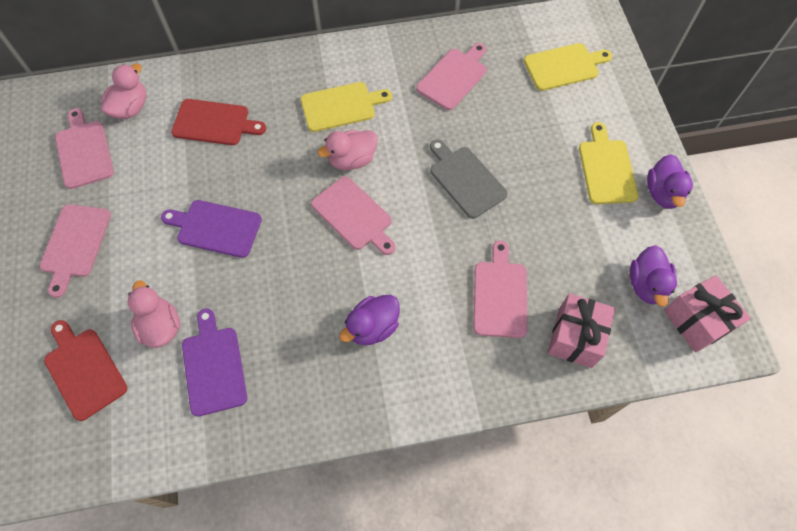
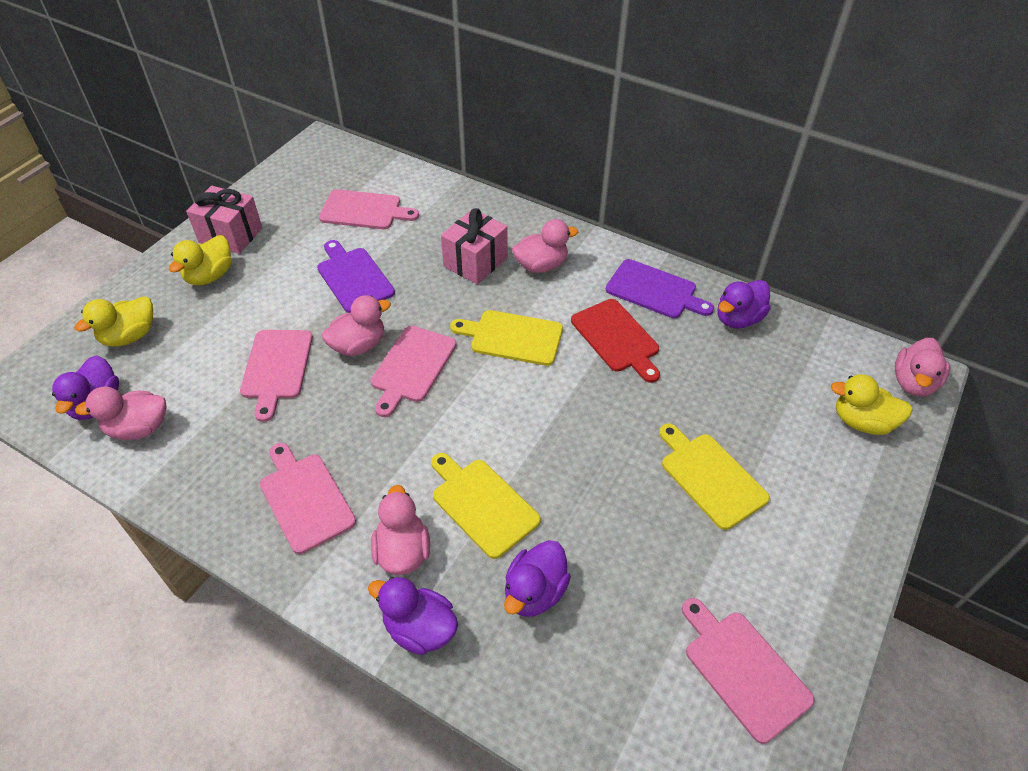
grey cutting board: 1 -> 0
pink duck: 3 -> 5
purple duck: 3 -> 4
red cutting board: 2 -> 1
yellow duck: 0 -> 3

